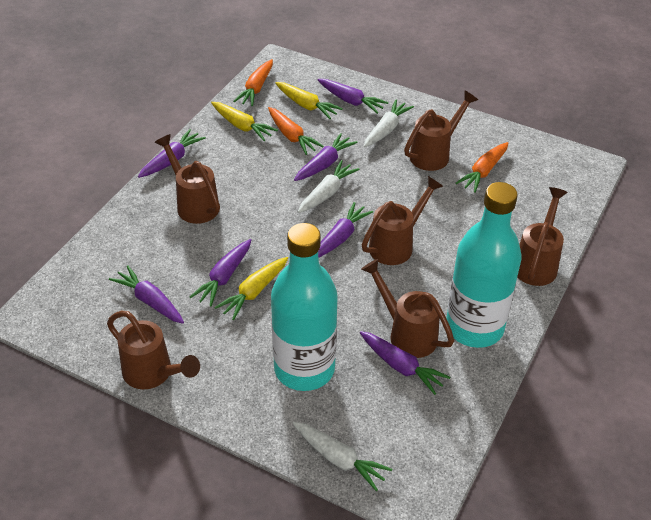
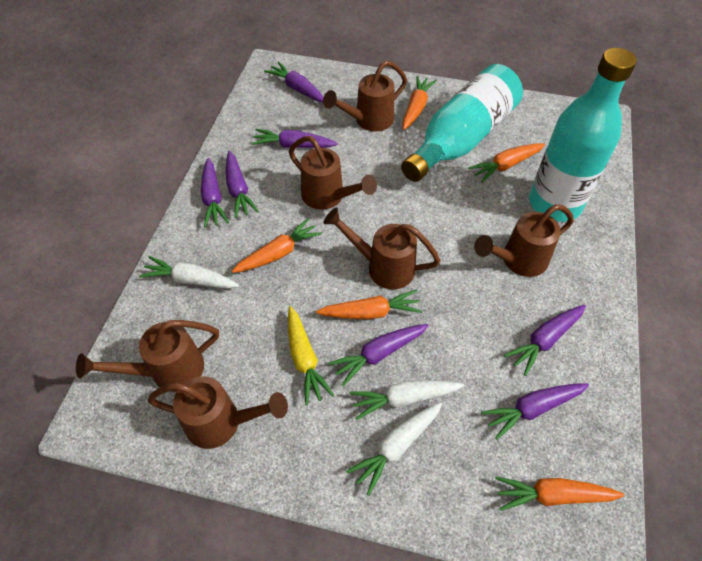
orange carrot: 3 -> 5
yellow carrot: 3 -> 1

